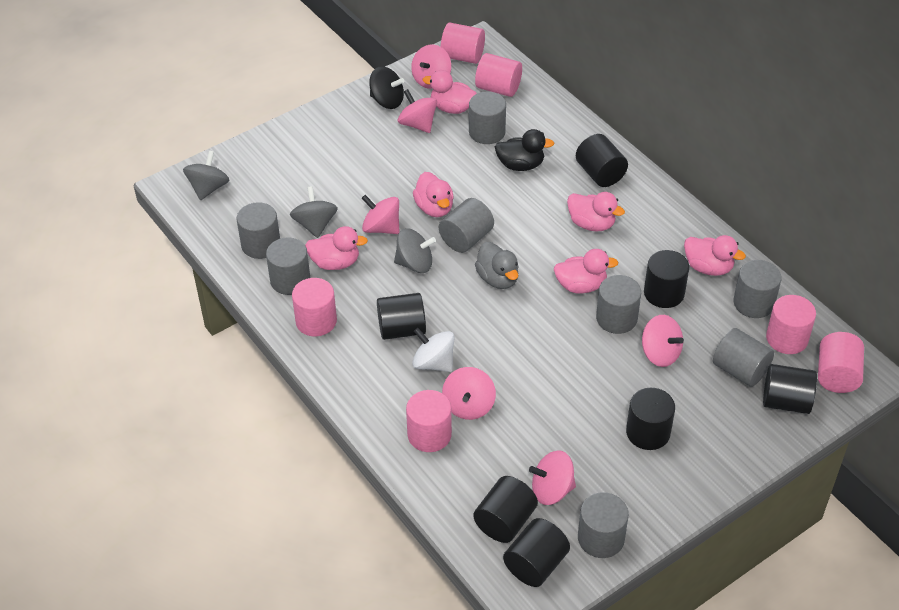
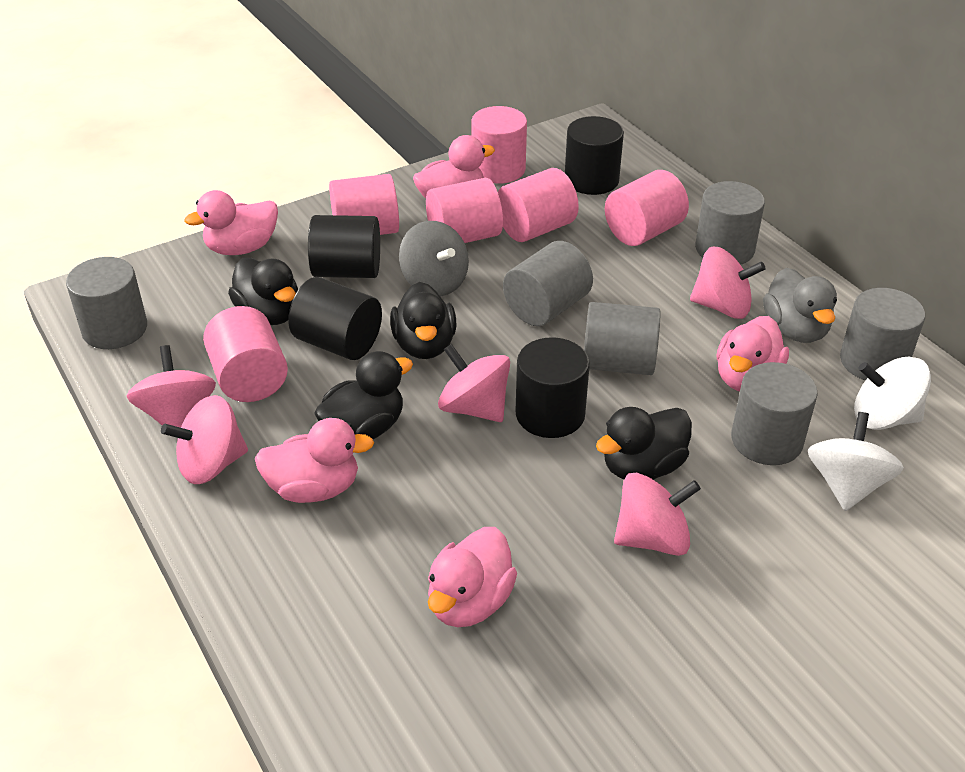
black cylinder: 7 -> 4
black duck: 1 -> 4
black spinning top: 1 -> 0
grey cylinder: 8 -> 6
grey spinning top: 3 -> 1
pink duck: 6 -> 5
pink spinning top: 6 -> 5
white spinning top: 1 -> 2

